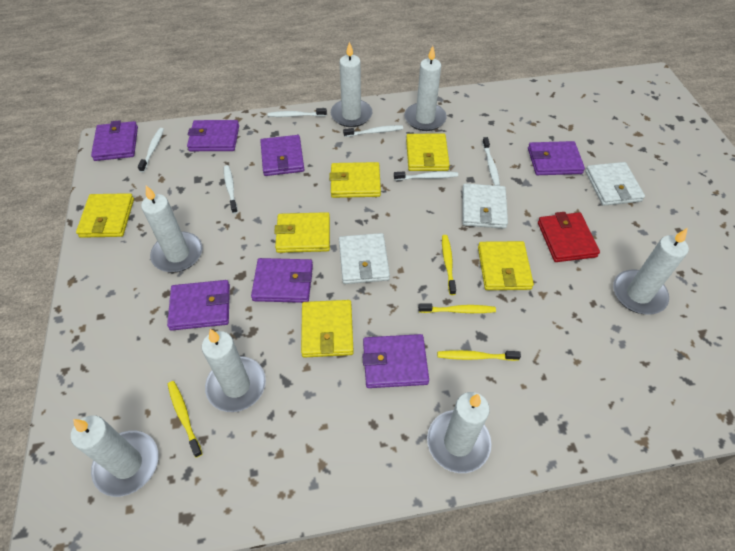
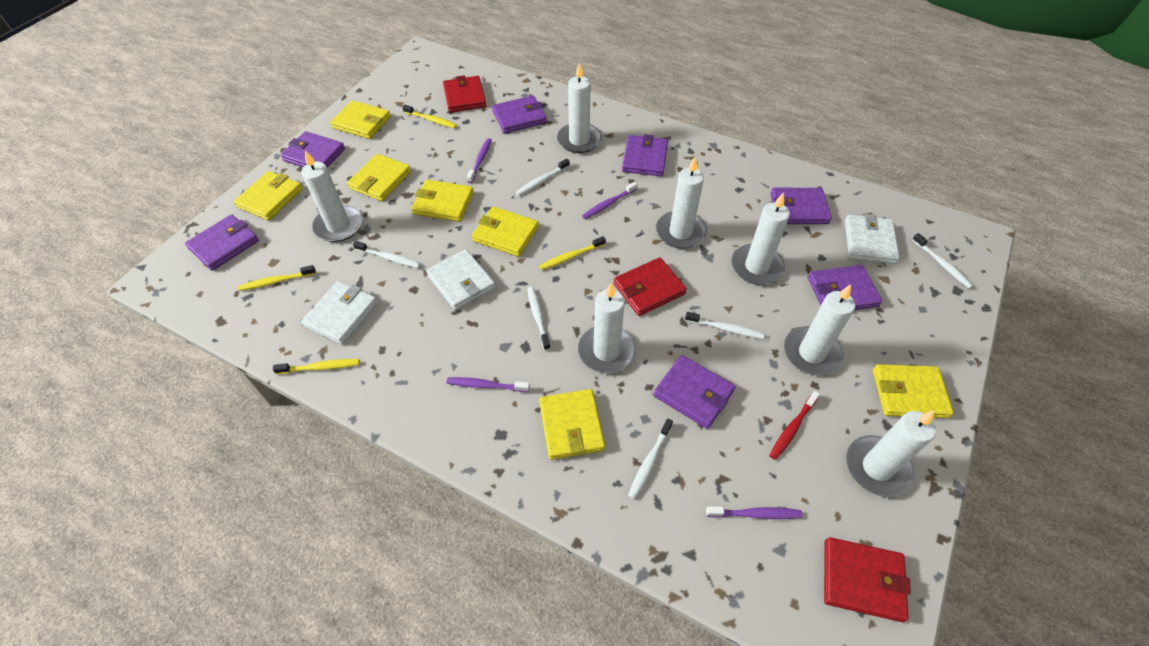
purple toothbrush: 0 -> 4
red toothbrush: 0 -> 1
red wallet: 1 -> 3
yellow wallet: 6 -> 7

